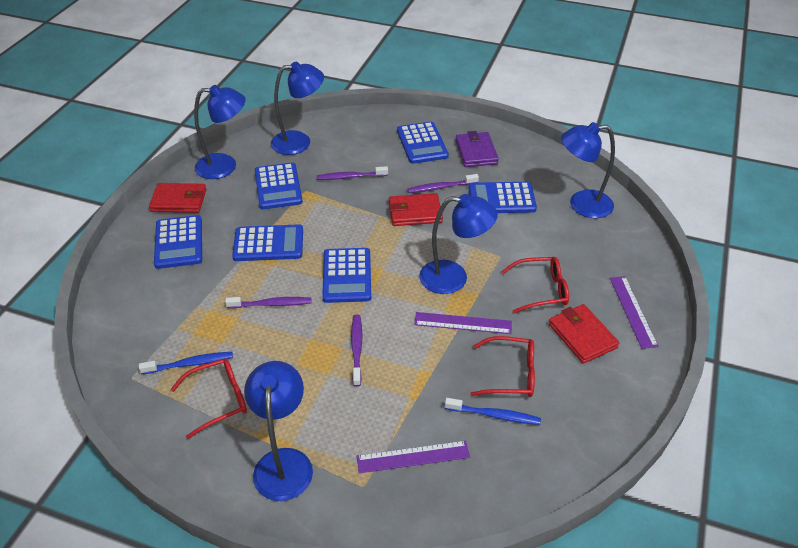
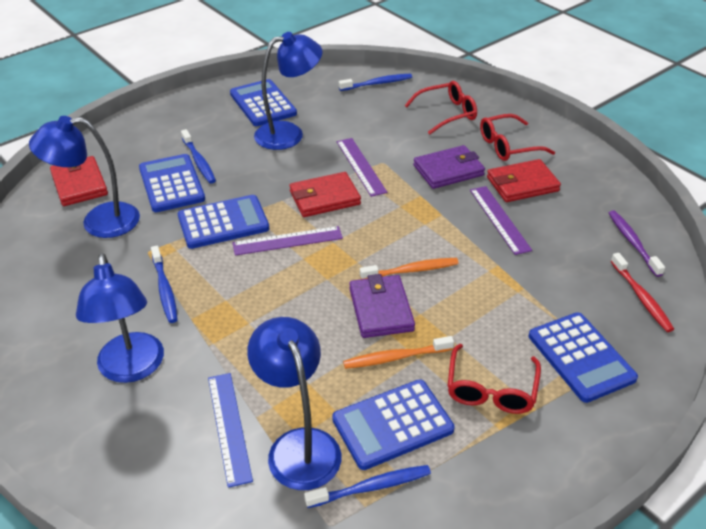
blue calculator: 6 -> 5
blue lamp: 5 -> 4
blue ruler: 0 -> 1
blue toothbrush: 2 -> 4
orange toothbrush: 0 -> 2
purple toothbrush: 4 -> 1
purple wallet: 1 -> 2
red toothbrush: 0 -> 1

